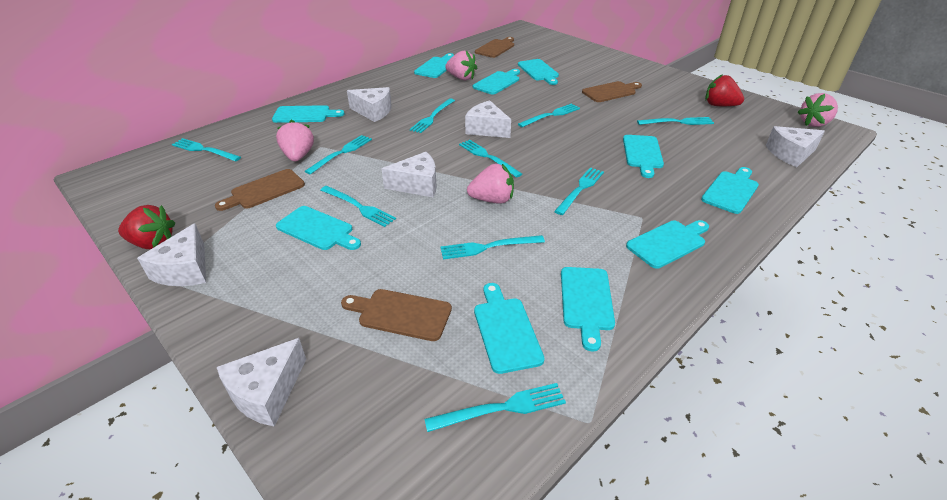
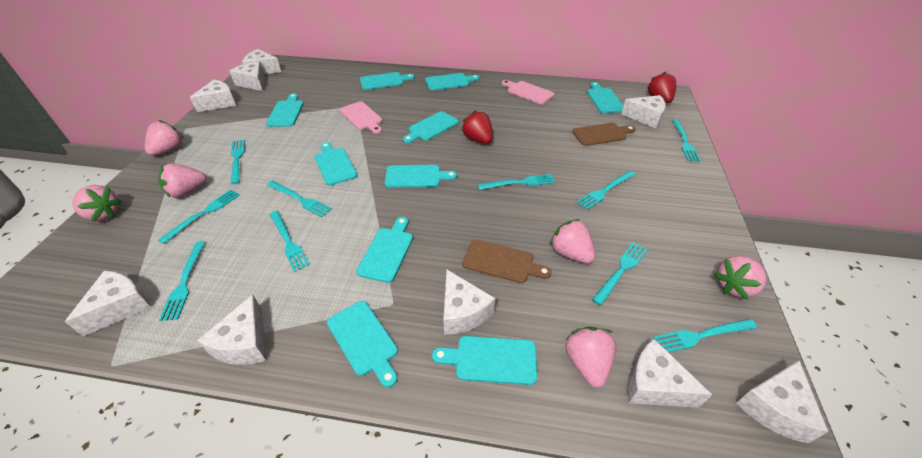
brown cutting board: 4 -> 2
pink cutting board: 0 -> 2
pink strawberry: 4 -> 6
white cheese: 6 -> 9

